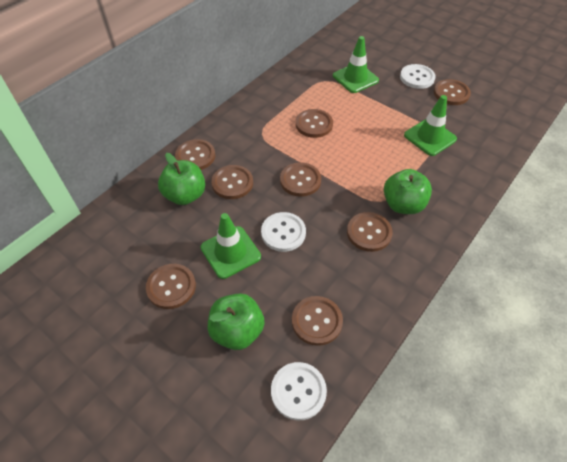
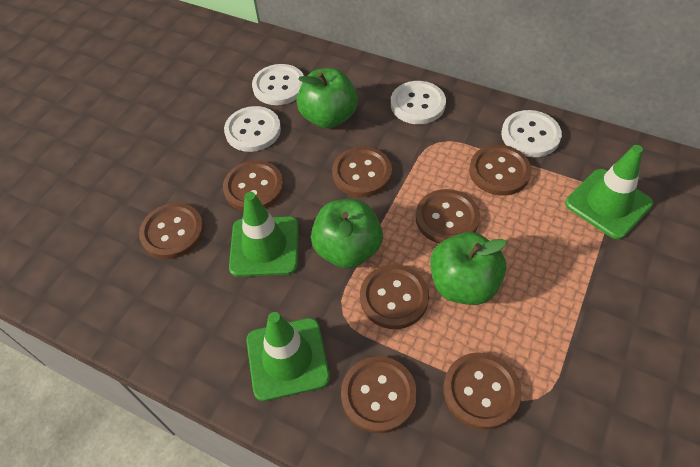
white button: 3 -> 4

